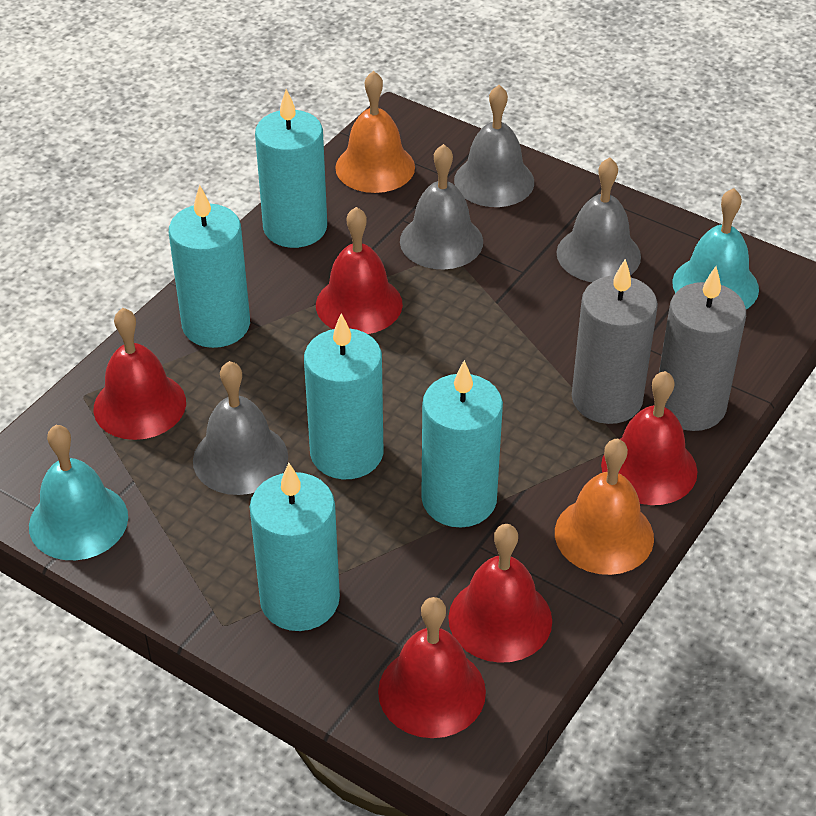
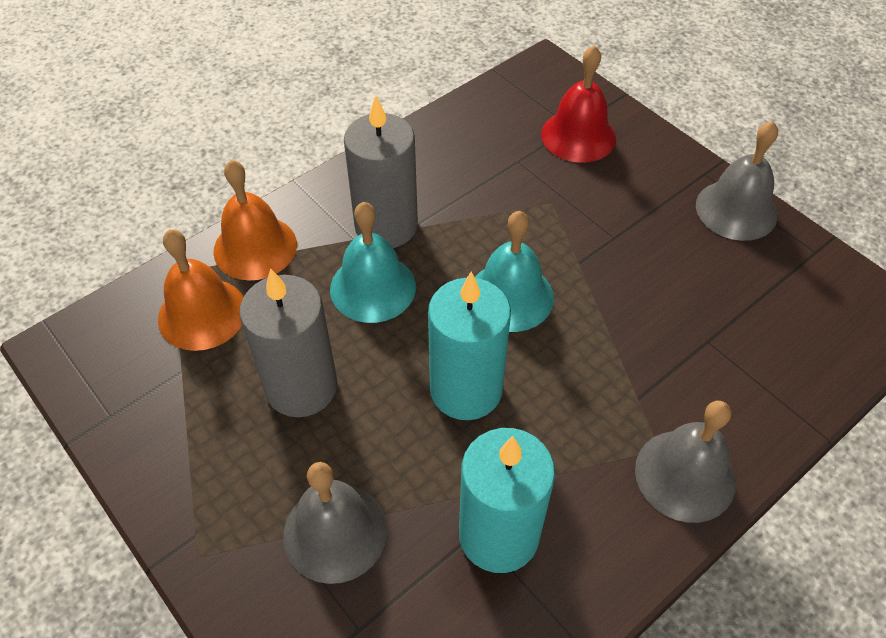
grey bell: 4 -> 3
red bell: 5 -> 1
turquoise candle: 5 -> 2

